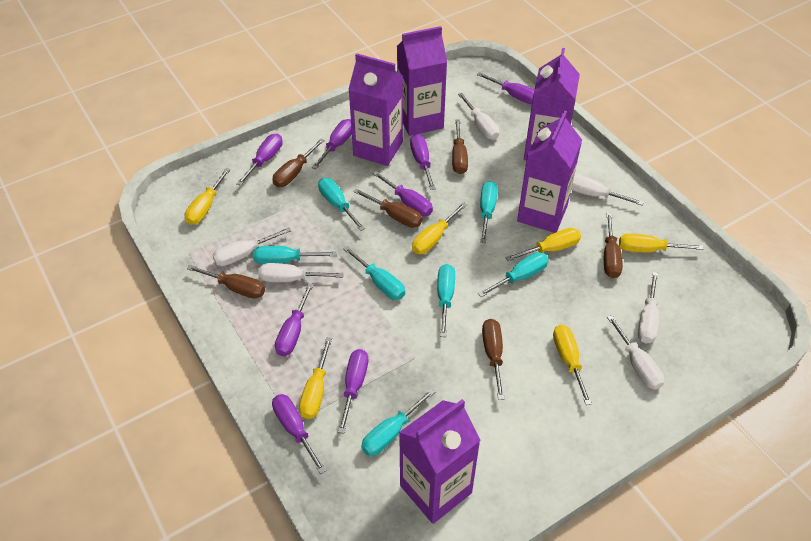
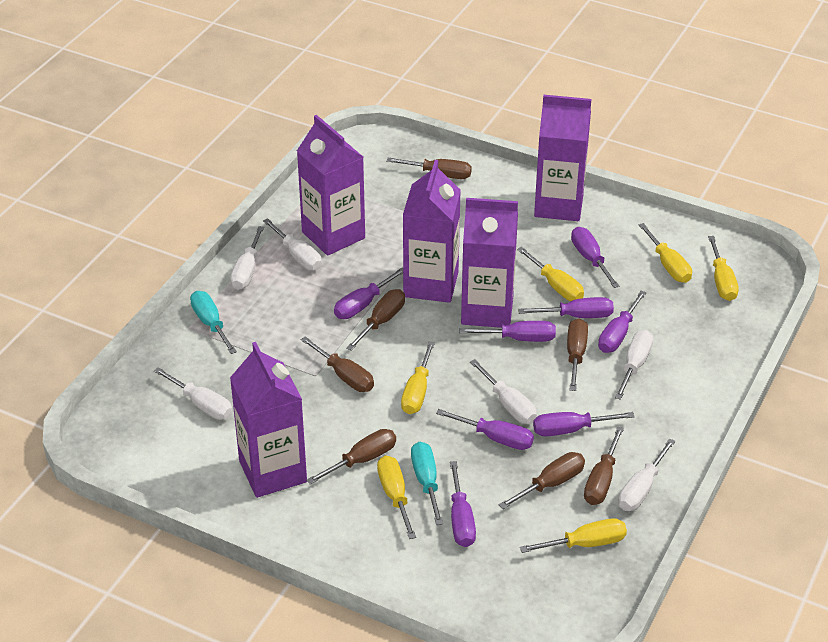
brown screwdriver: 6 -> 7
turquoise screwdriver: 7 -> 2

